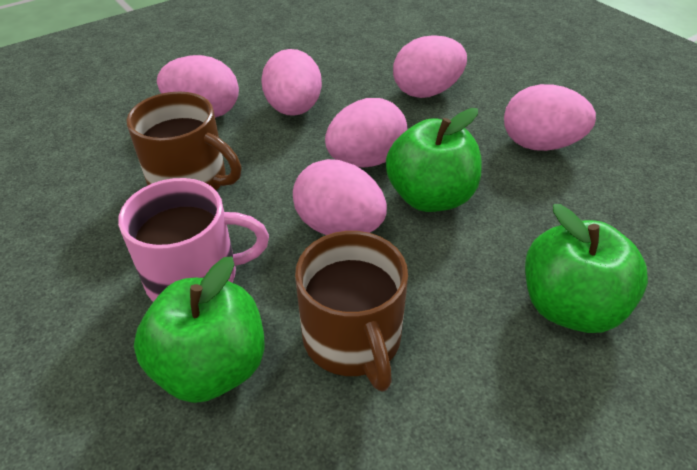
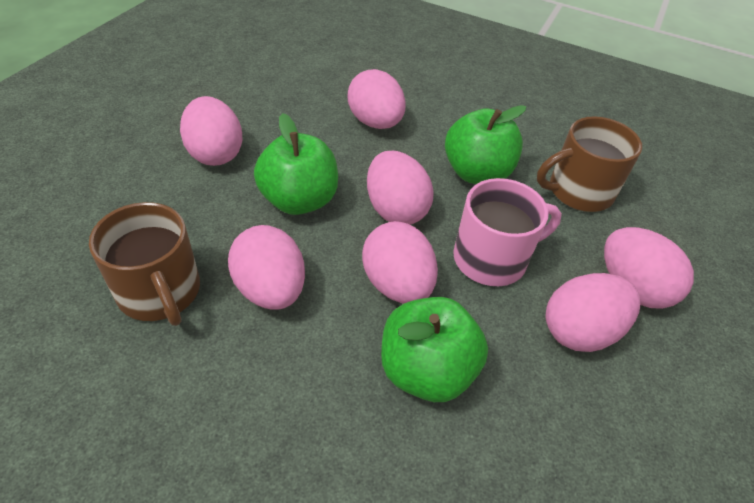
pink egg: 6 -> 7

